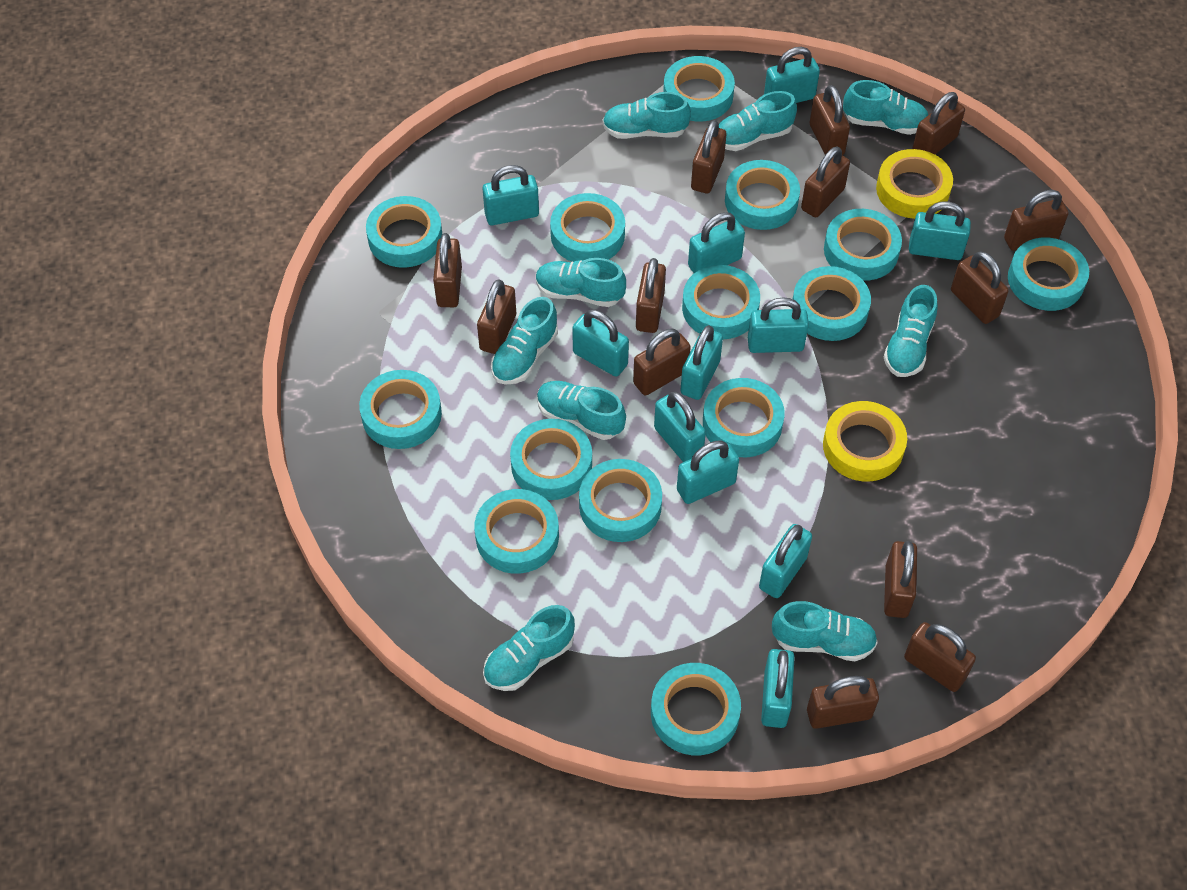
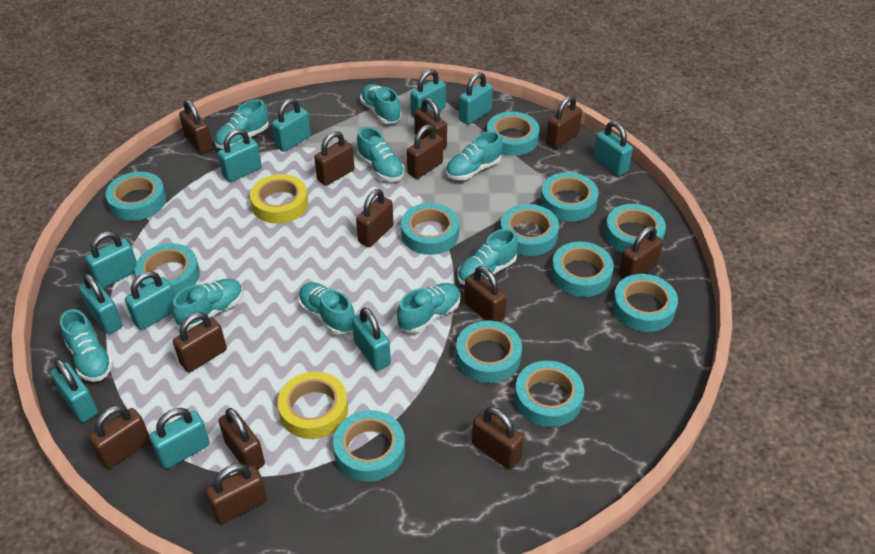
turquoise tape: 14 -> 12

